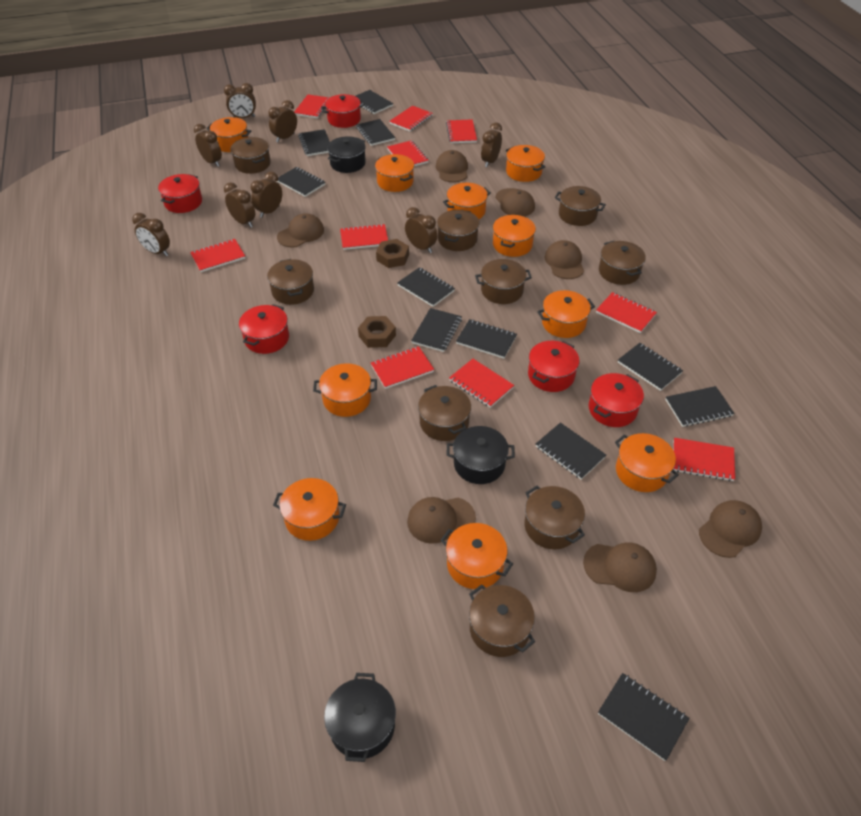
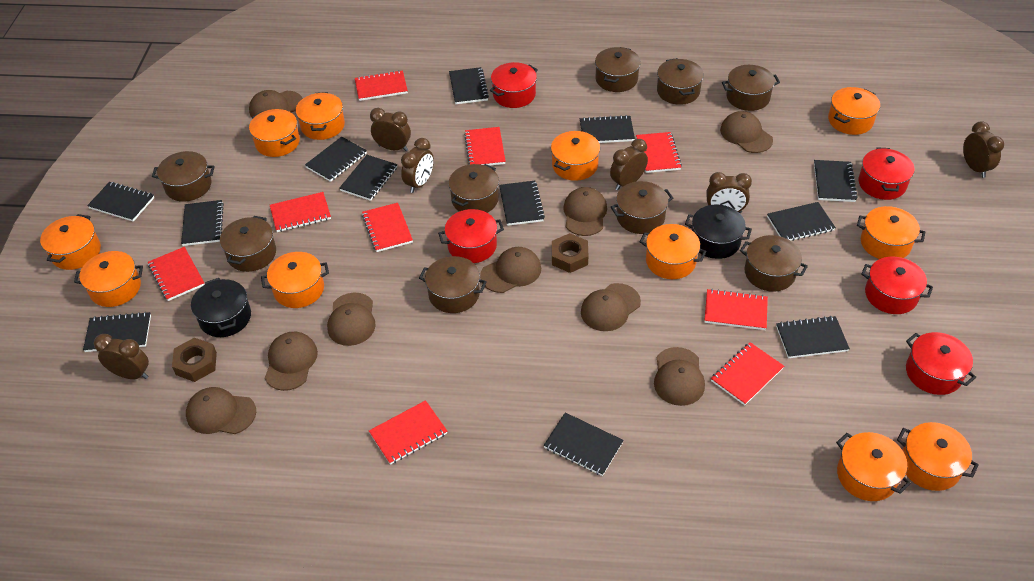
black notebook: 11 -> 12
black pot: 3 -> 2
brown cap: 7 -> 9
brown clock: 8 -> 6
orange pot: 10 -> 11
red notebook: 10 -> 9

